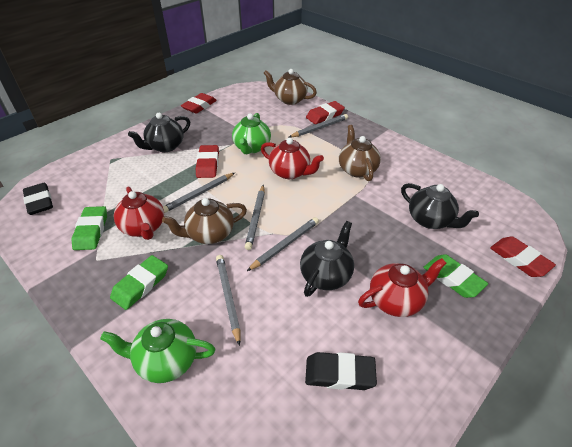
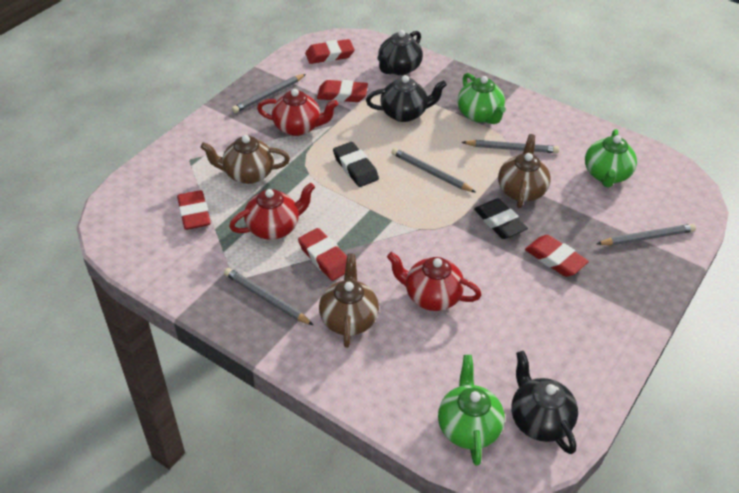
green eraser: 3 -> 0
green teapot: 2 -> 3
red eraser: 4 -> 5

